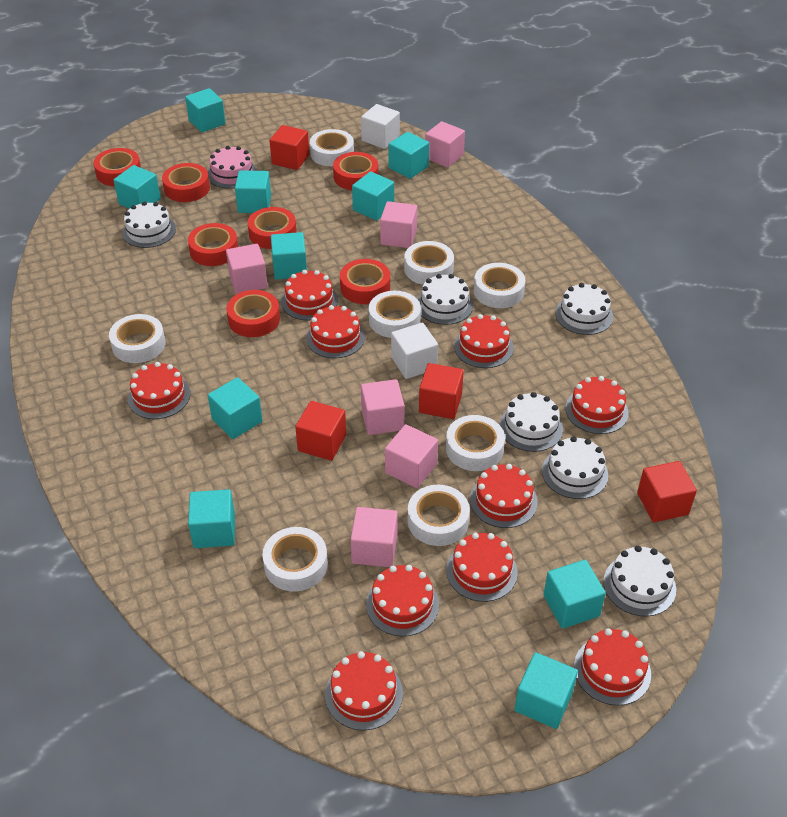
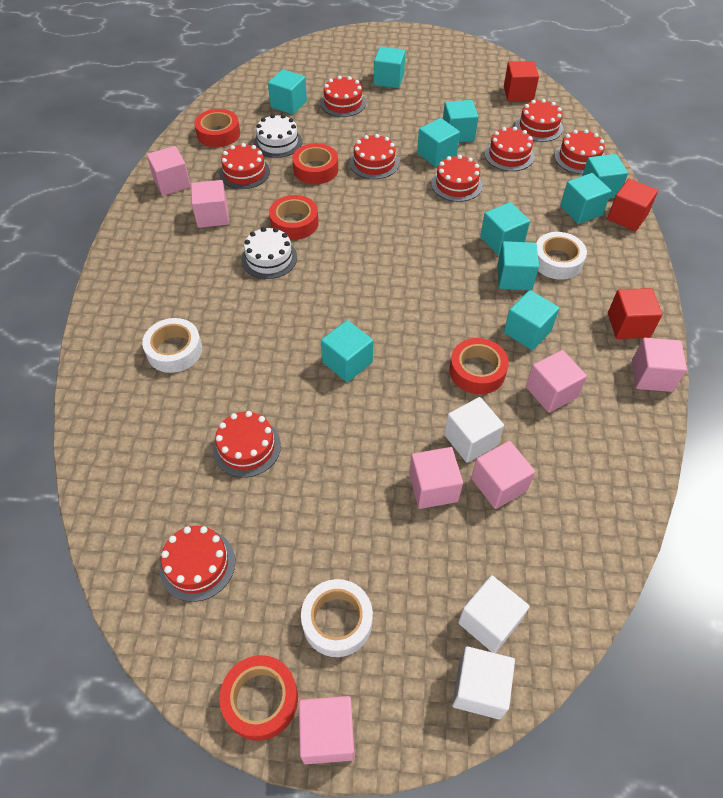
pink cake: 1 -> 0
pink cube: 6 -> 7
red cake: 10 -> 9
red cube: 4 -> 3
red tape: 7 -> 5
white cake: 6 -> 2
white cube: 2 -> 3
white tape: 8 -> 3

